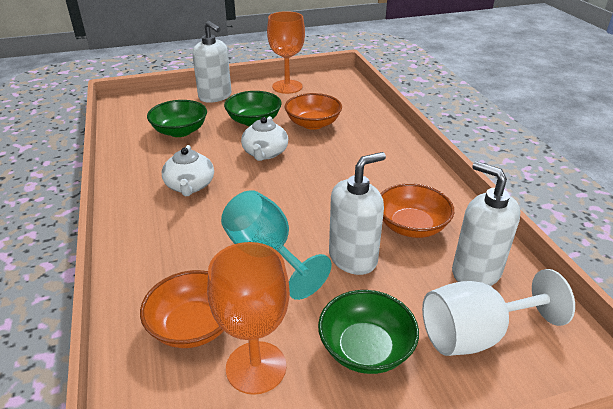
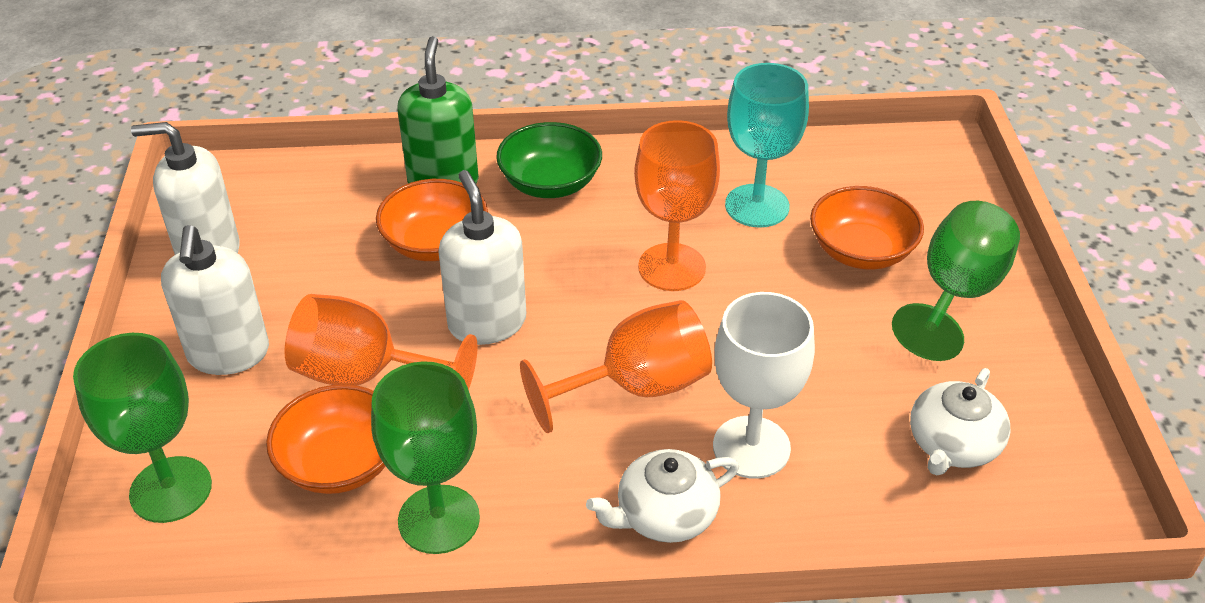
green bowl: 3 -> 1
green goblet: 0 -> 3
green soap dispenser: 0 -> 1
orange goblet: 2 -> 3

